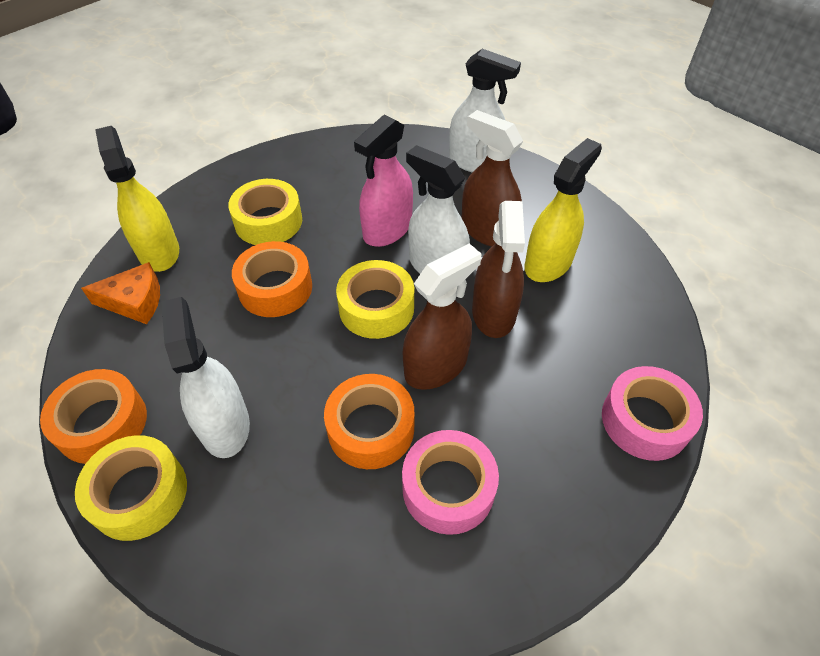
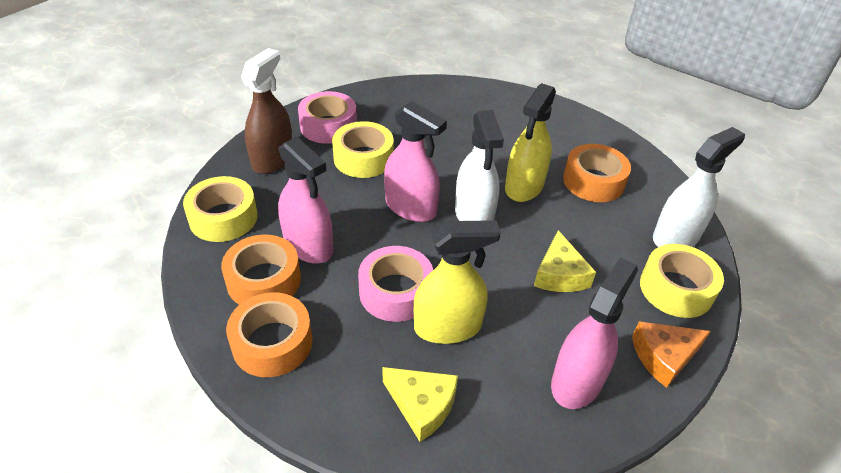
brown spray bottle: 3 -> 1
pink spray bottle: 1 -> 3
white spray bottle: 3 -> 2
yellow cheese: 0 -> 2

